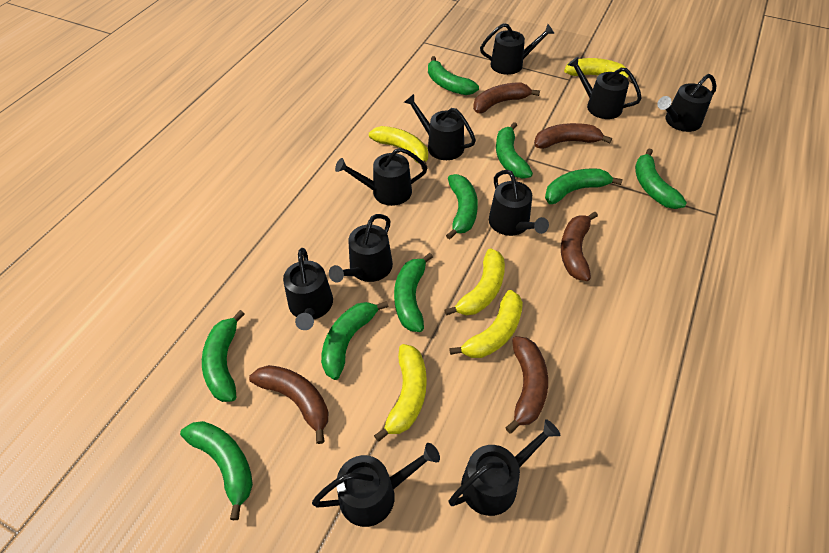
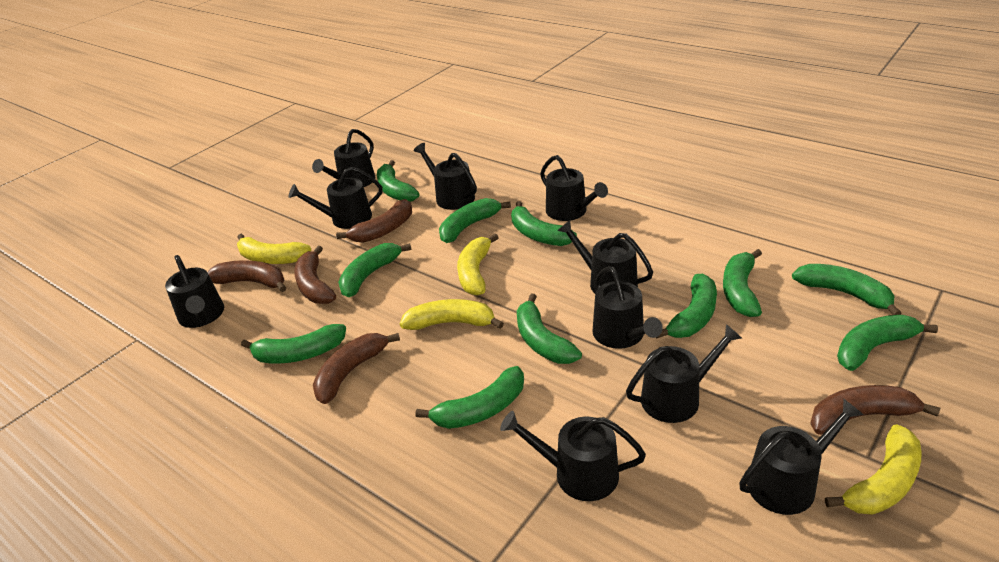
green banana: 9 -> 11
yellow banana: 5 -> 4

